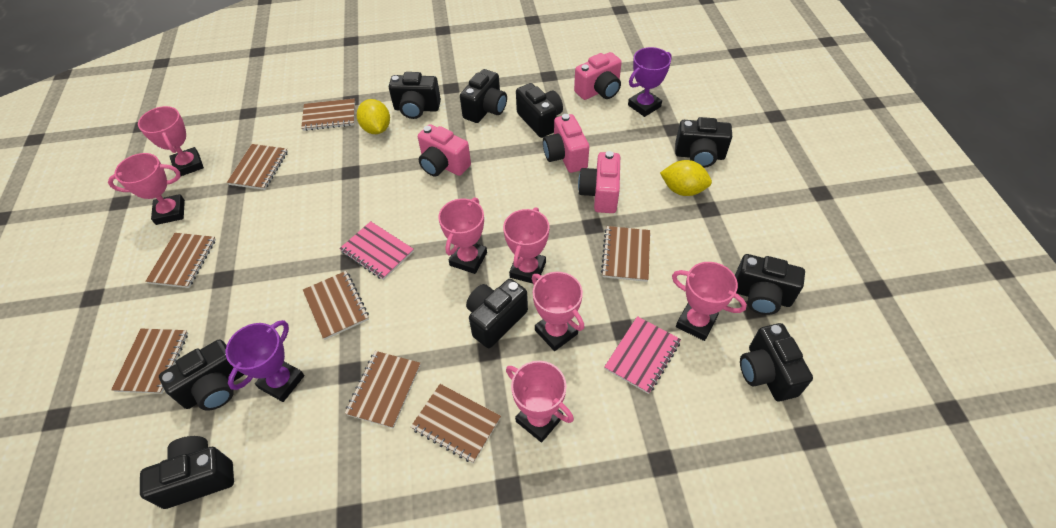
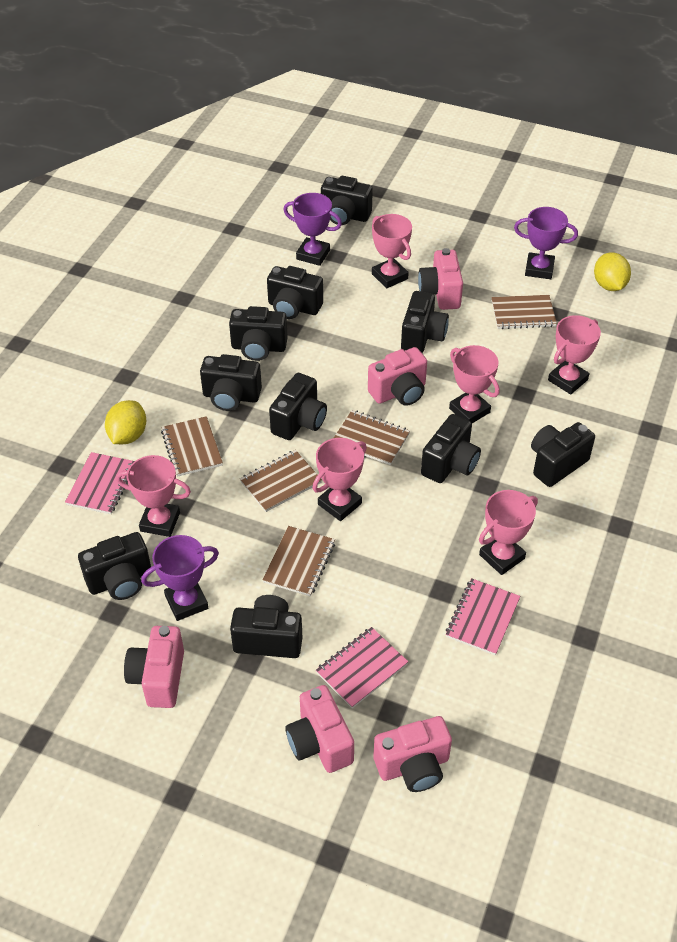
black camera: 9 -> 10
brown notebook: 8 -> 5
pink camera: 4 -> 5
pink notebook: 2 -> 3
pink trophy: 7 -> 6
purple trophy: 2 -> 3

